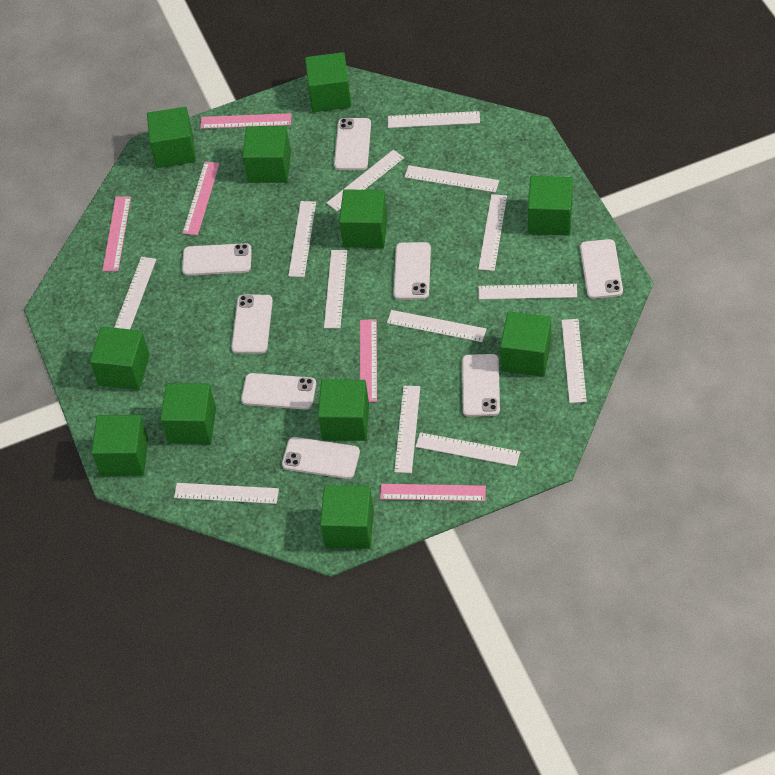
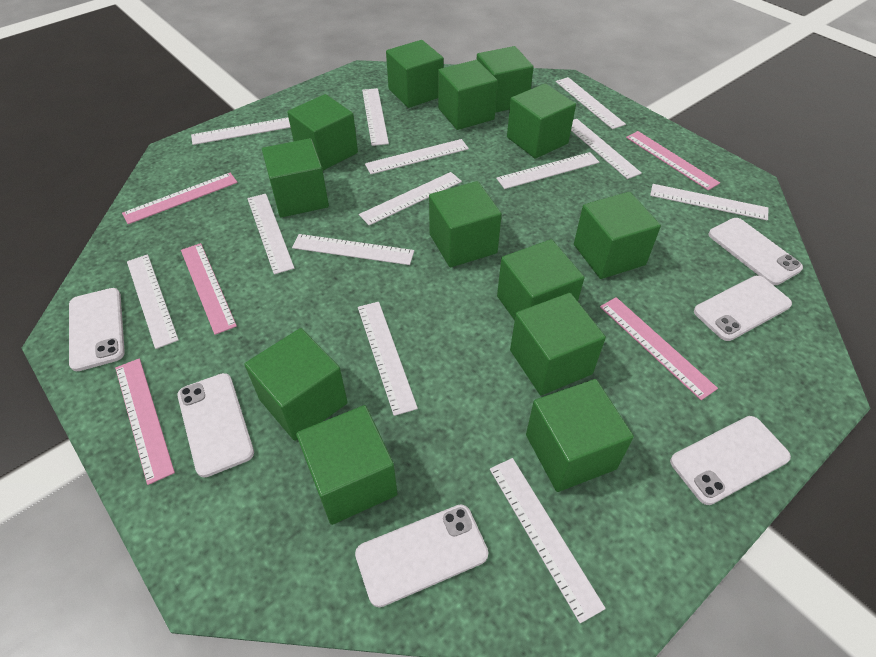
green cube: 11 -> 13
white phone: 8 -> 6

